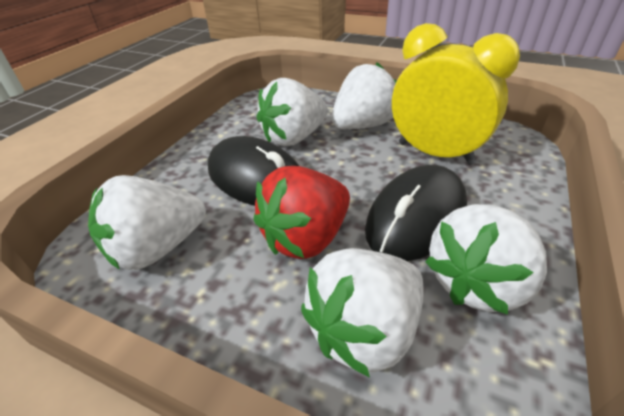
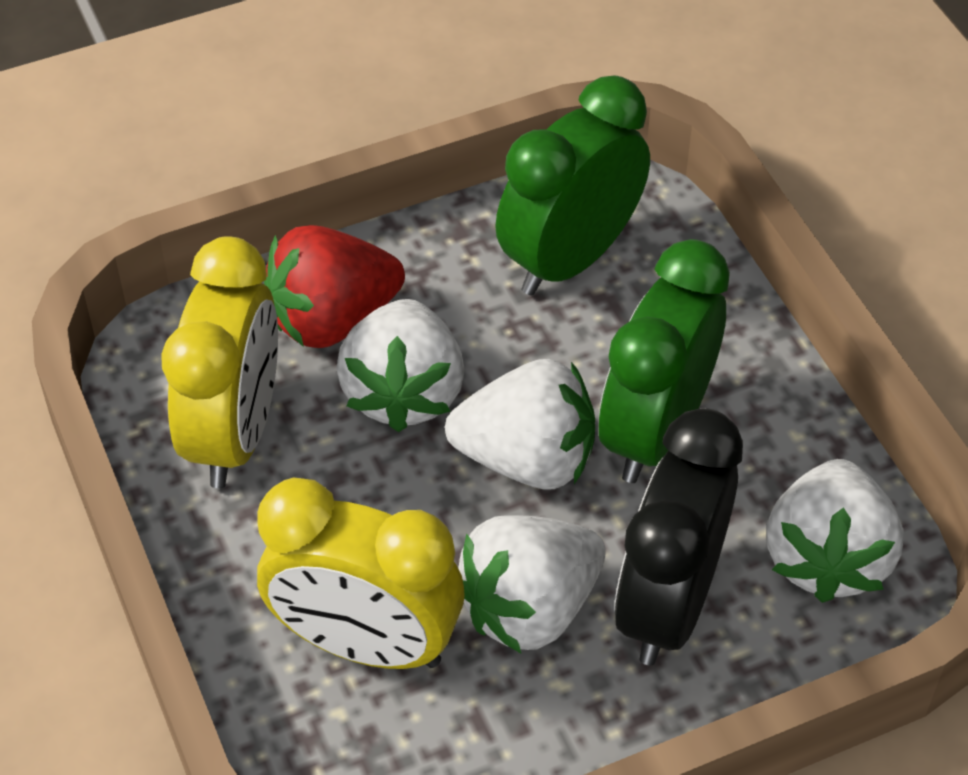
black clock: 0 -> 1
black mouse: 2 -> 0
green clock: 0 -> 2
white strawberry: 5 -> 4
yellow clock: 1 -> 2

